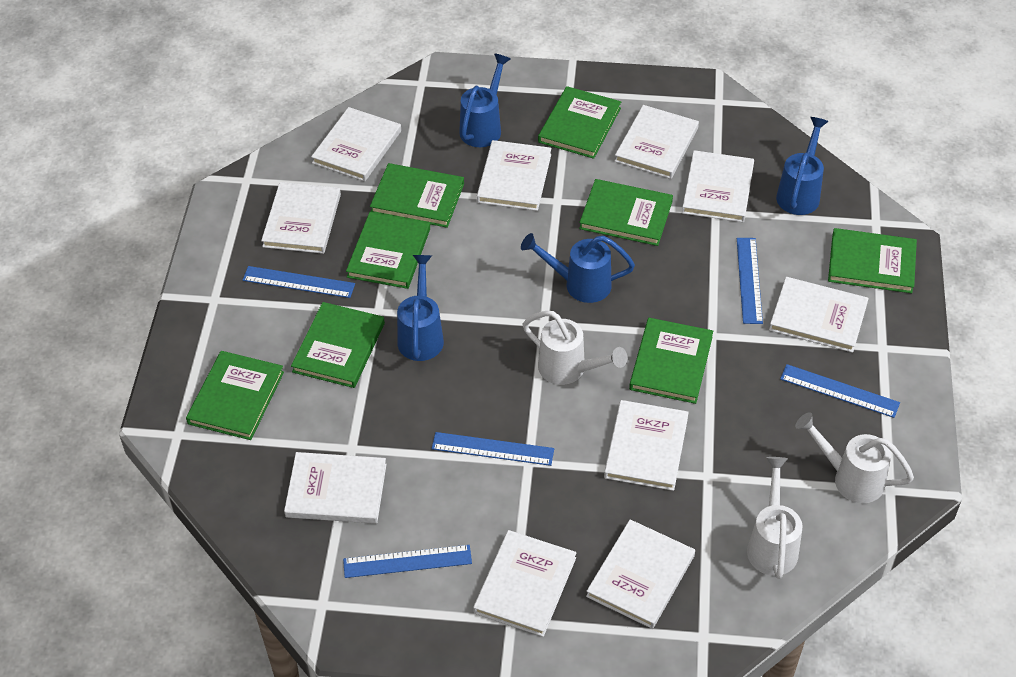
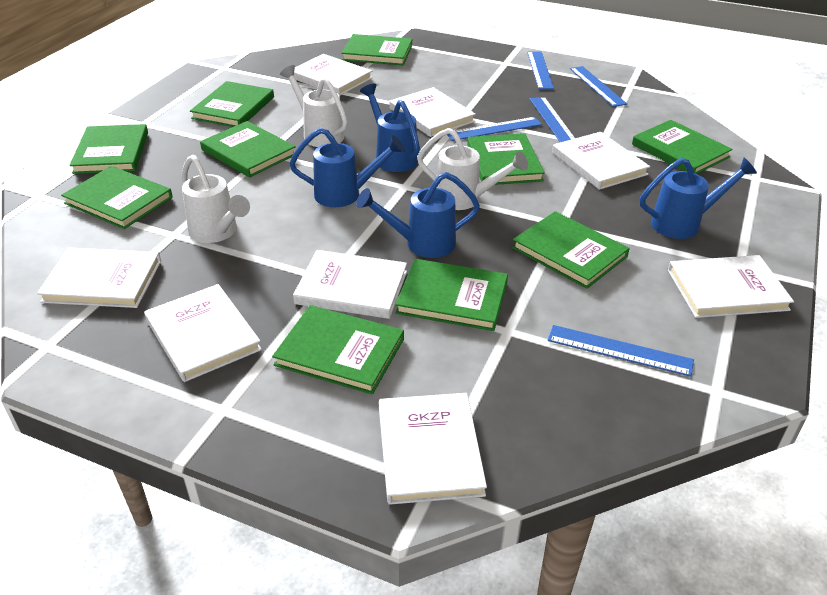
green book: 8 -> 10
white book: 10 -> 8

